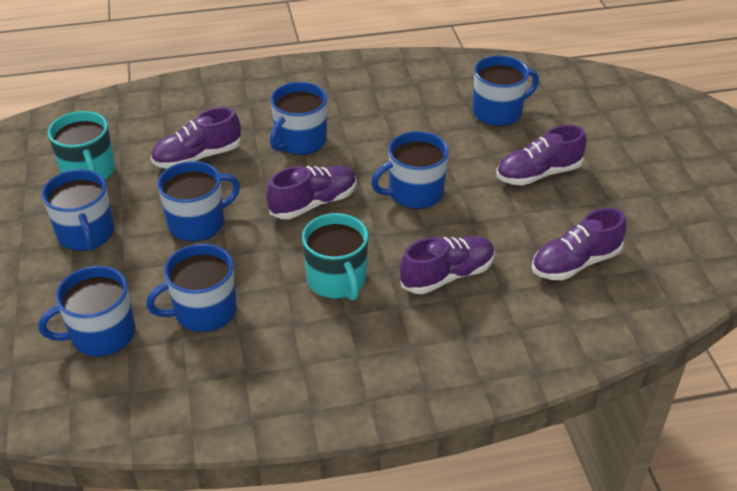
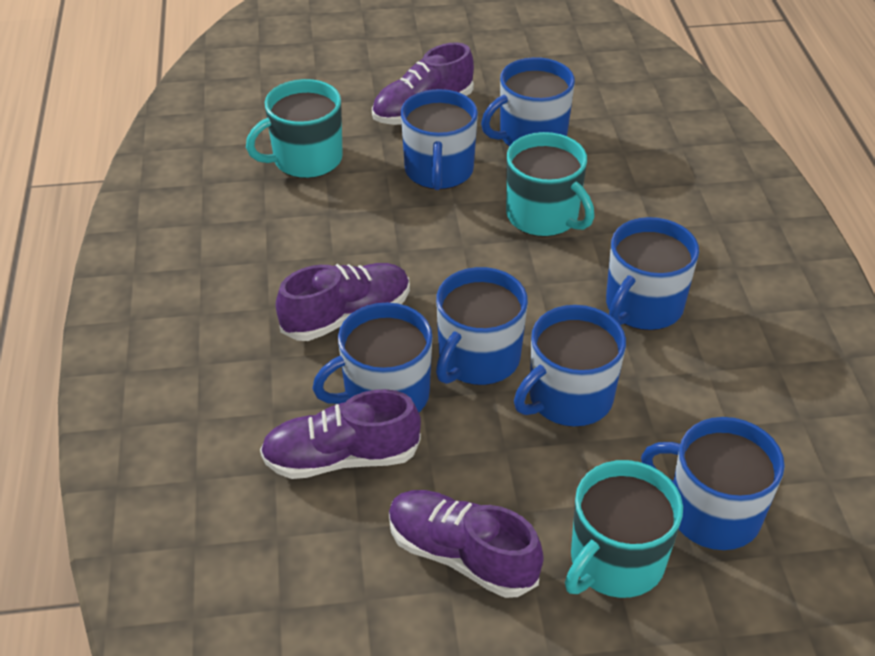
purple shoe: 5 -> 4
turquoise mug: 2 -> 3

